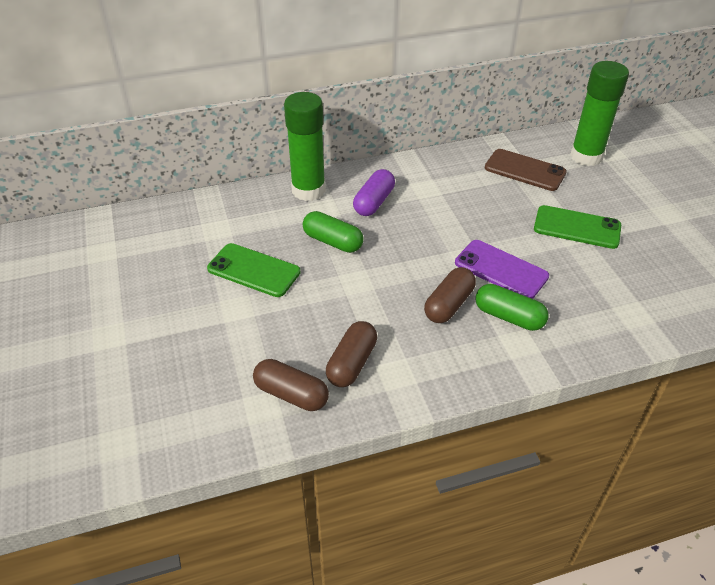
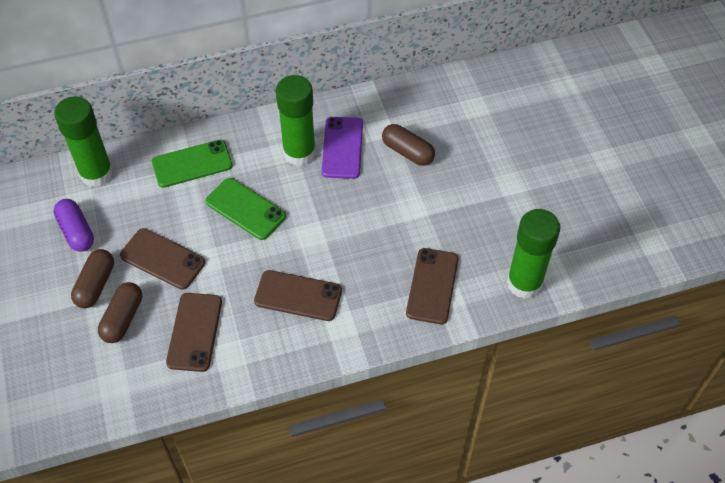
brown phone: 1 -> 4
green capsule: 2 -> 0
green glue stick: 2 -> 3

